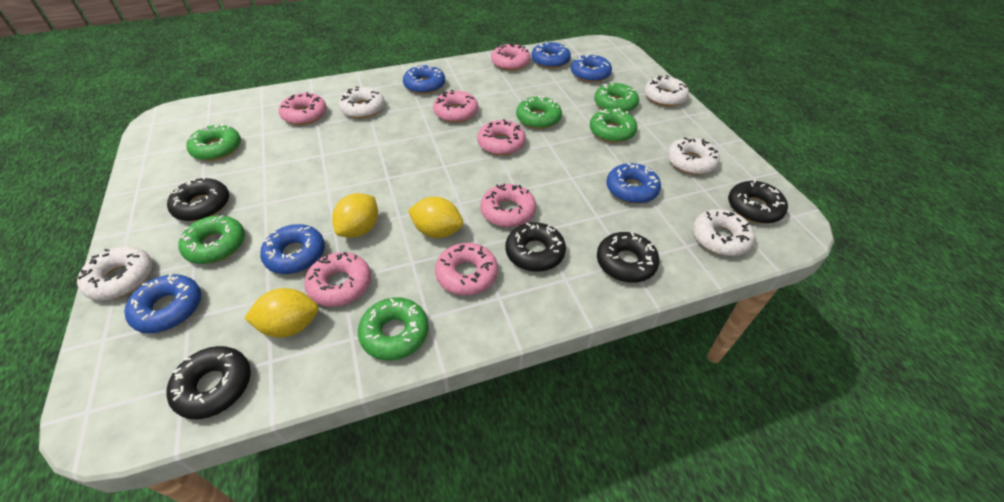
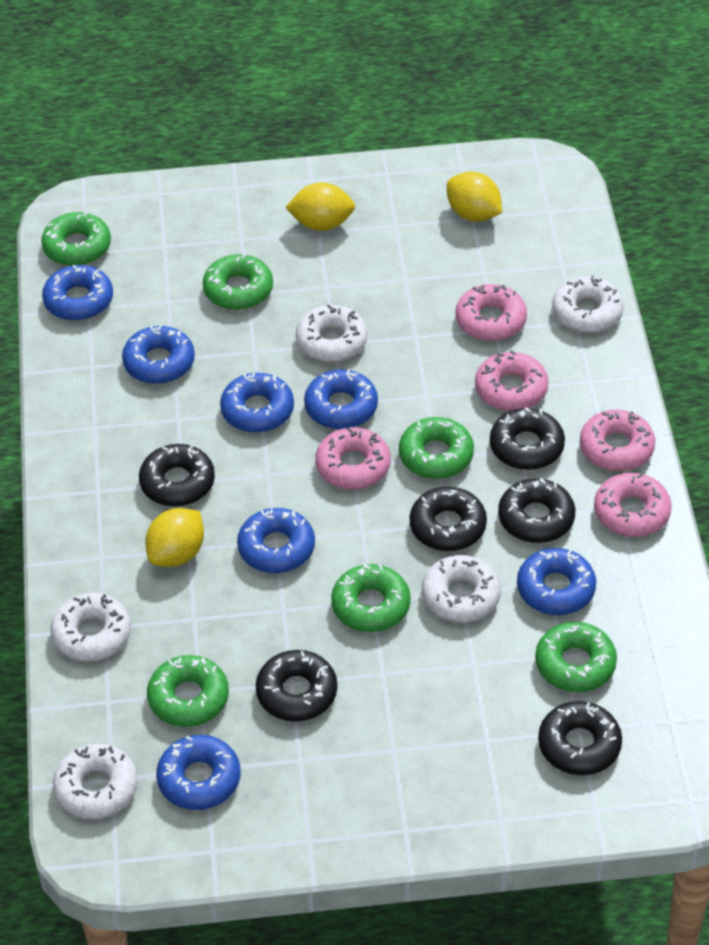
black donut: 5 -> 6
blue donut: 6 -> 7
pink donut: 7 -> 5

